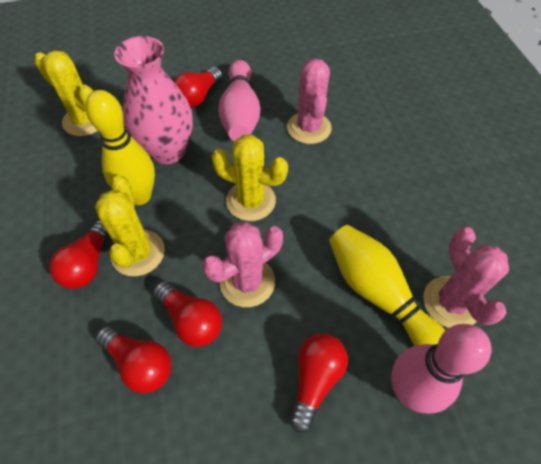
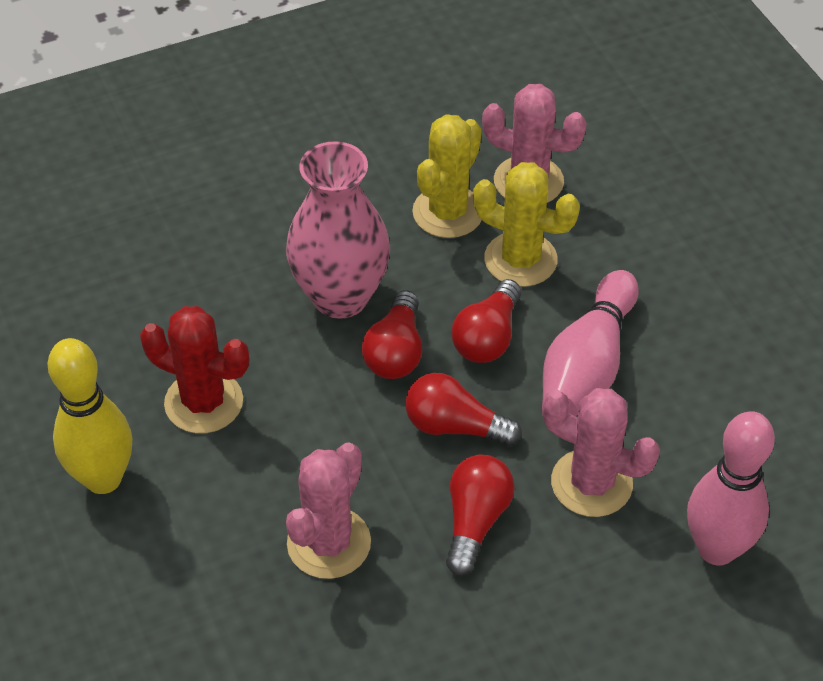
red cactus: 0 -> 1
red light bulb: 5 -> 4
yellow bowling pin: 2 -> 1
yellow cactus: 3 -> 2

